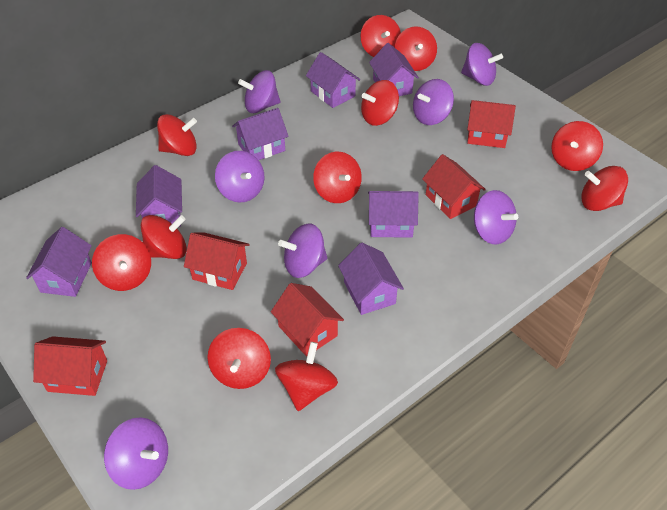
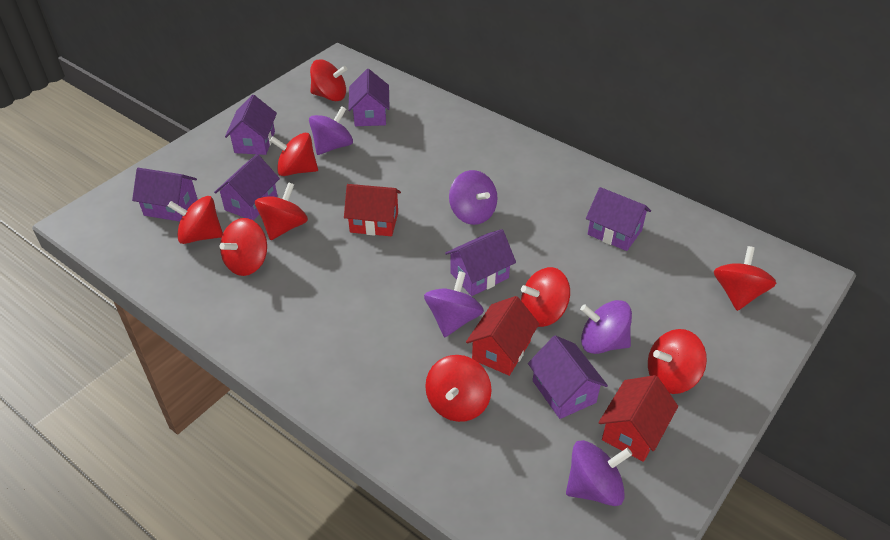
purple spinning top: 7 -> 5
red house: 5 -> 3
red spinning top: 11 -> 9

